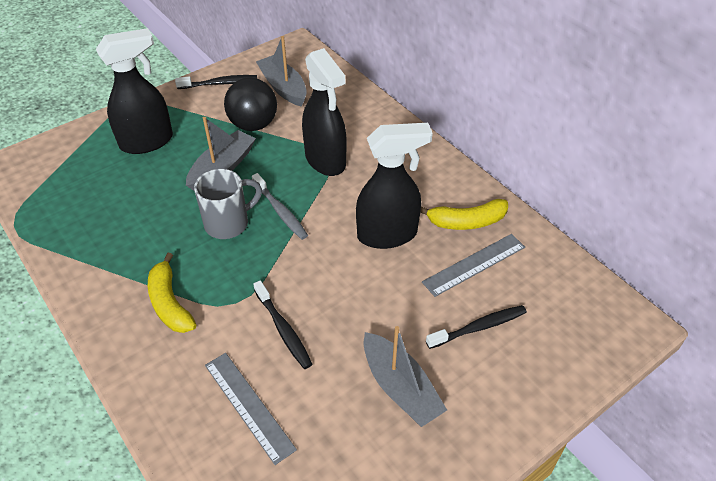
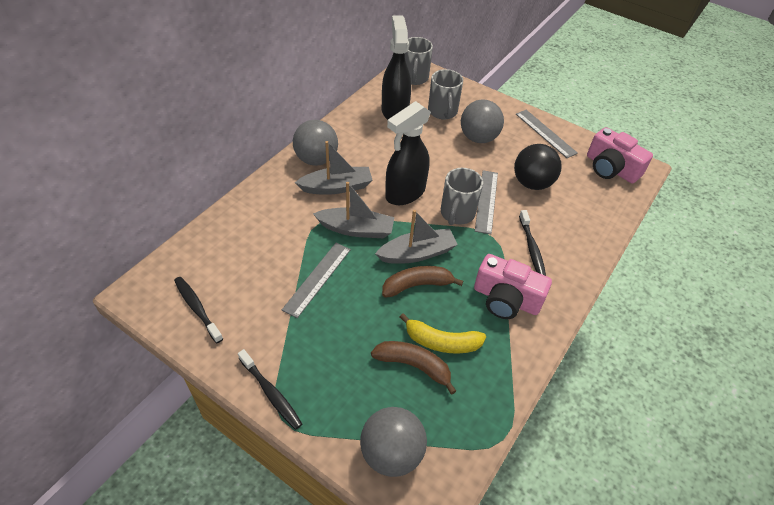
black spray bottle: 3 -> 2
brown banana: 0 -> 2
grey ball: 0 -> 3
grey mug: 1 -> 3
grey ruler: 2 -> 3
grey toothbrush: 1 -> 0
pink camera: 0 -> 2
yellow banana: 2 -> 1

